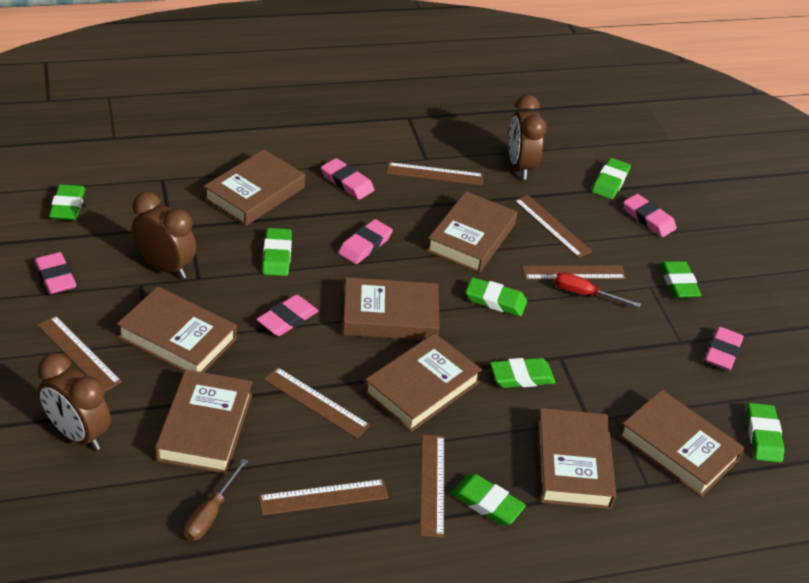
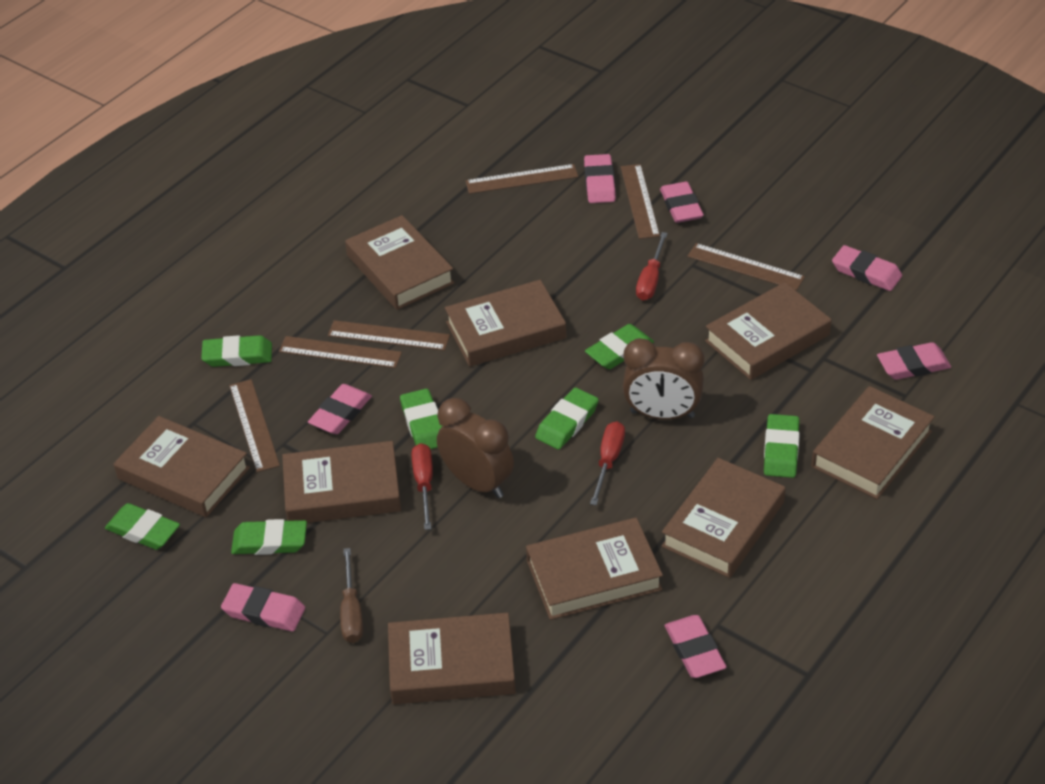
brown book: 8 -> 9
brown clock: 3 -> 2
brown ruler: 7 -> 6
green eraser: 8 -> 7
pink eraser: 6 -> 7
red screwdriver: 1 -> 3

